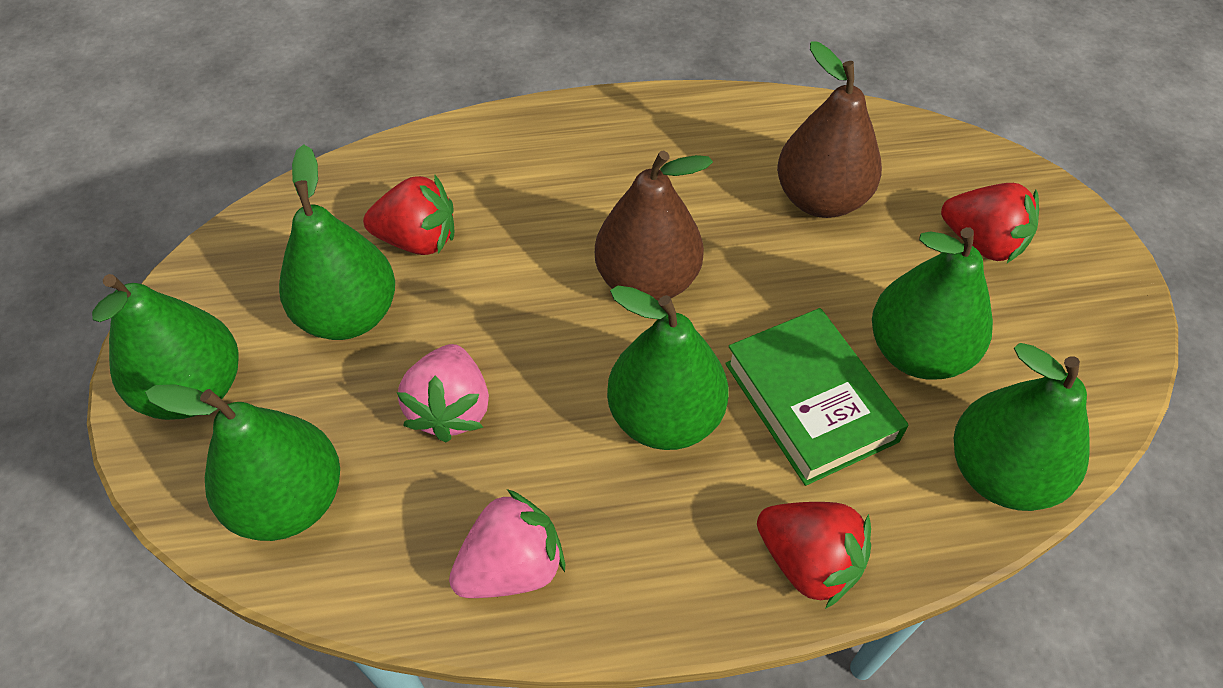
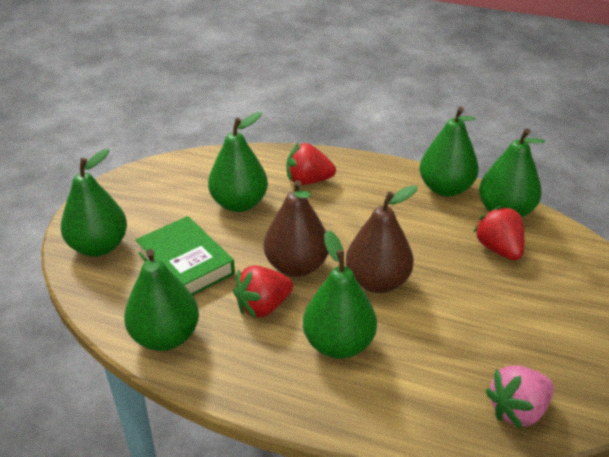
pink strawberry: 2 -> 1

